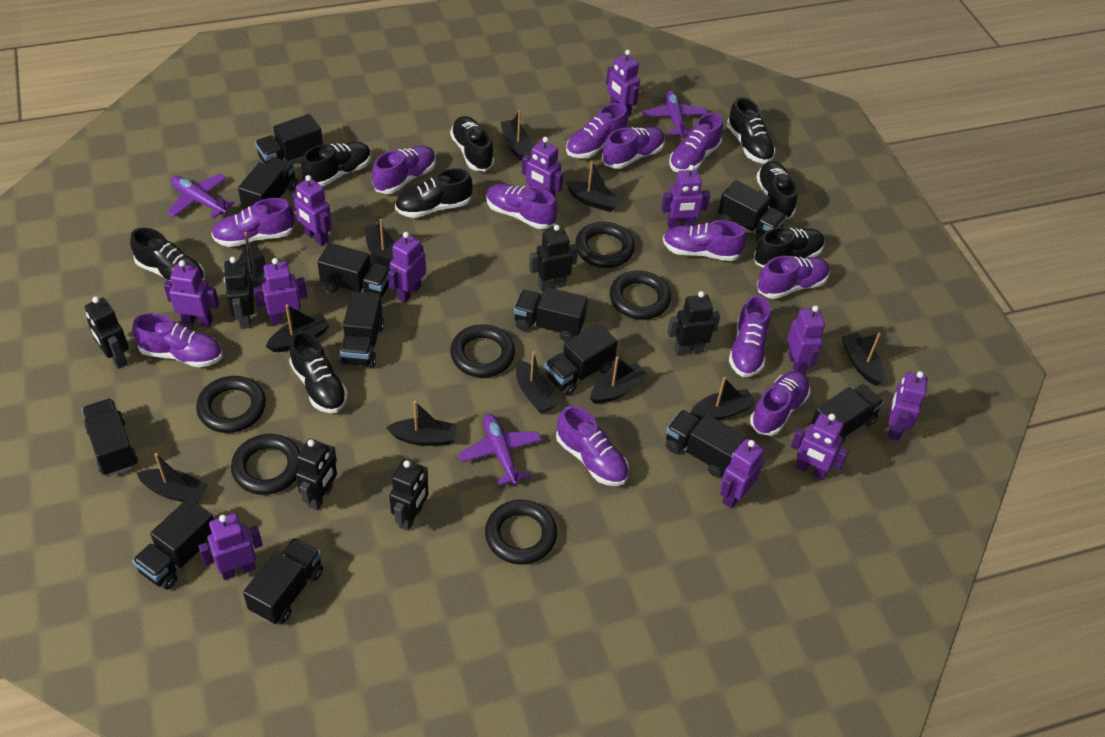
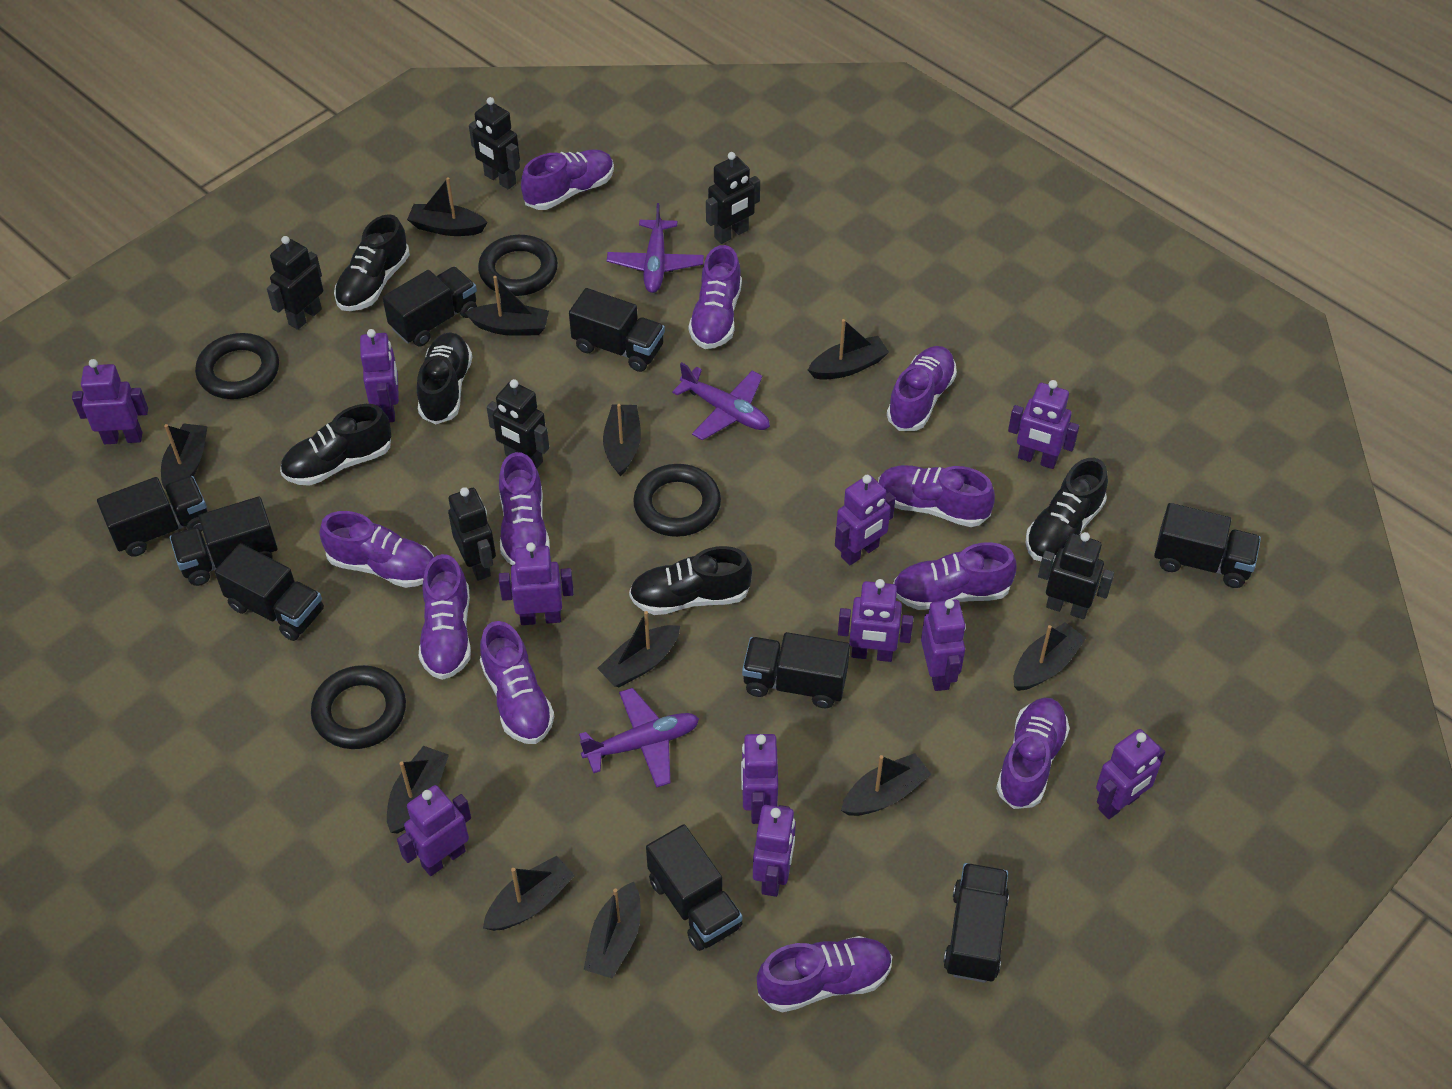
black ring: 6 -> 4
black shoe: 8 -> 5
black truck: 12 -> 9
purple robot: 12 -> 11
purple shoe: 12 -> 11

